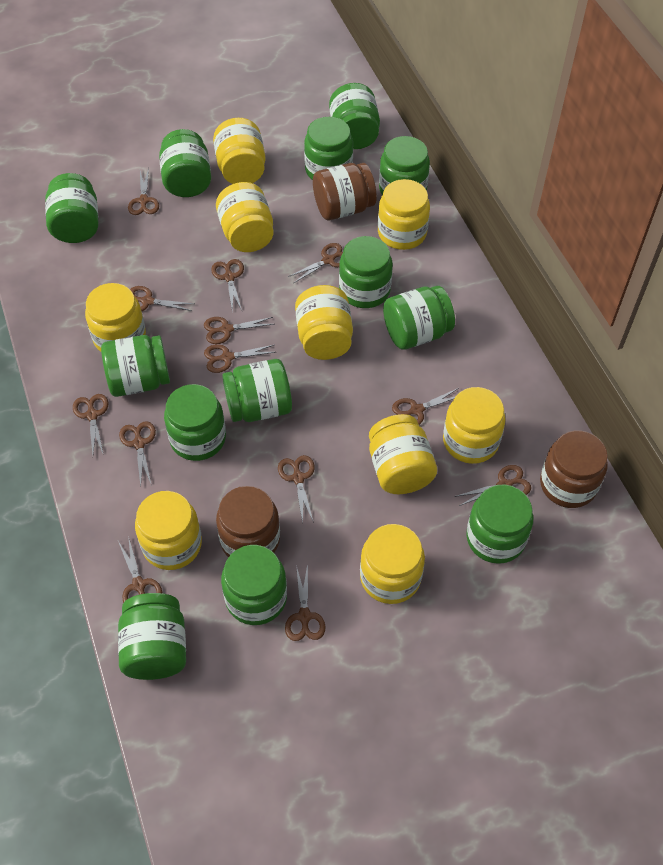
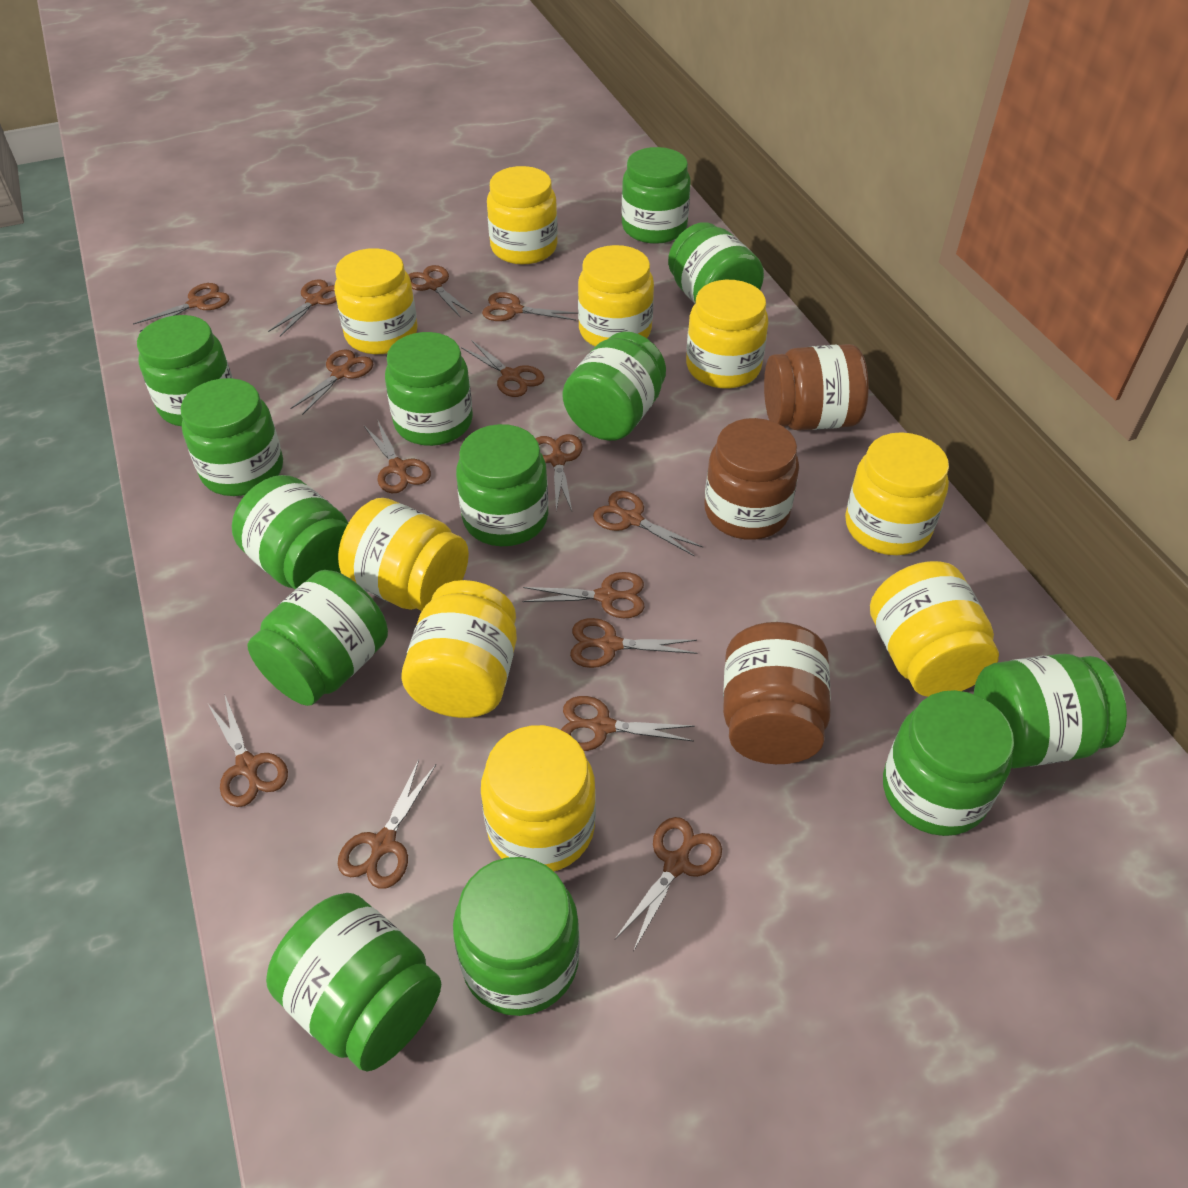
brown scissors: 13 -> 15

